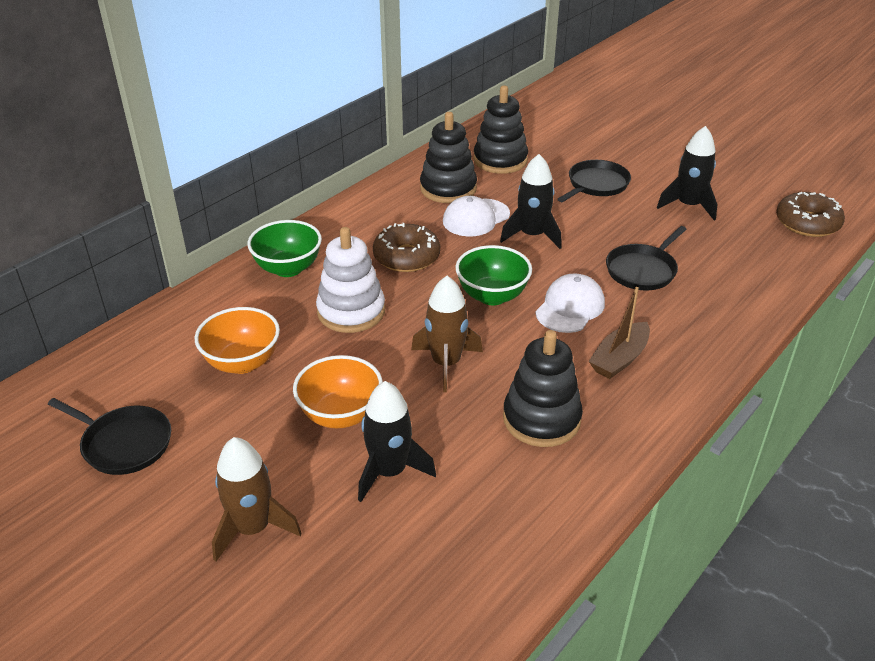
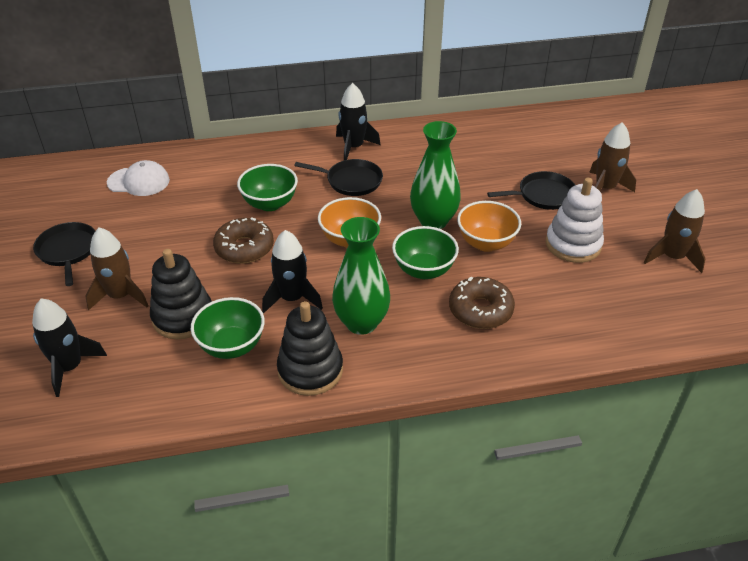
black stacking toy: 3 -> 2
brown boat: 1 -> 0
brown rocket: 2 -> 3
green bowl: 2 -> 3
green vase: 0 -> 2
white cap: 2 -> 1

